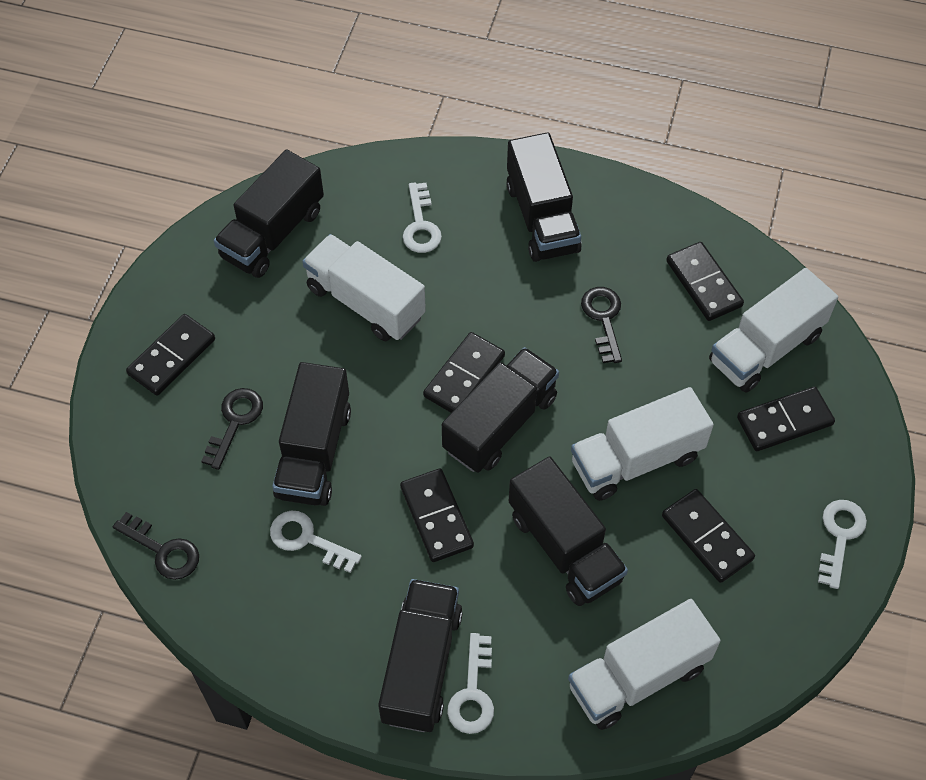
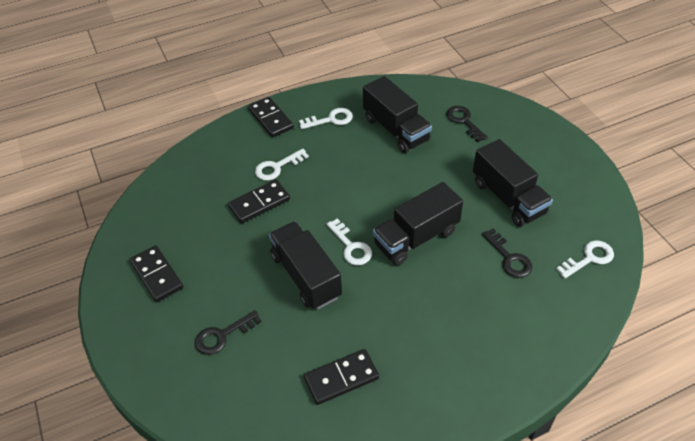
black domino: 6 -> 4
black truck: 6 -> 4
white truck: 4 -> 0

